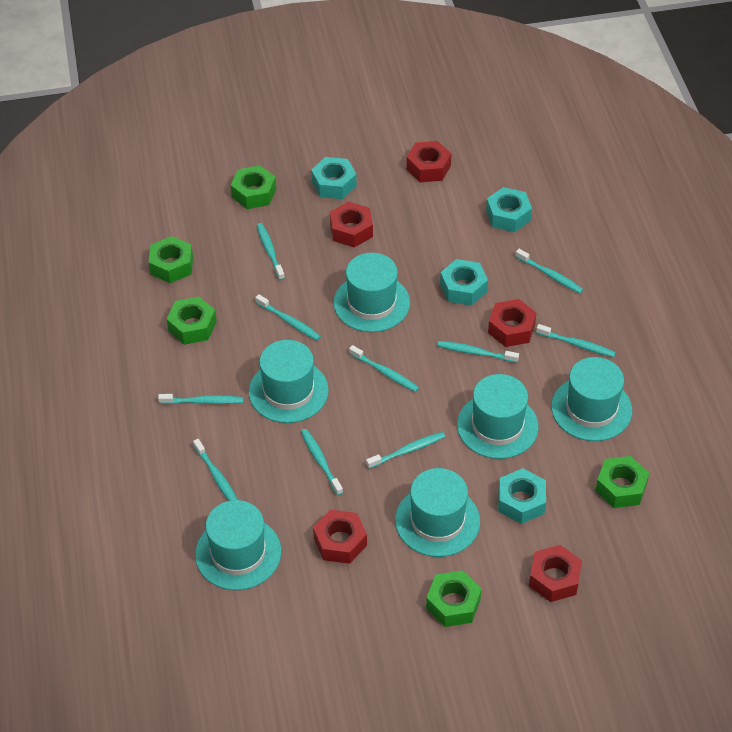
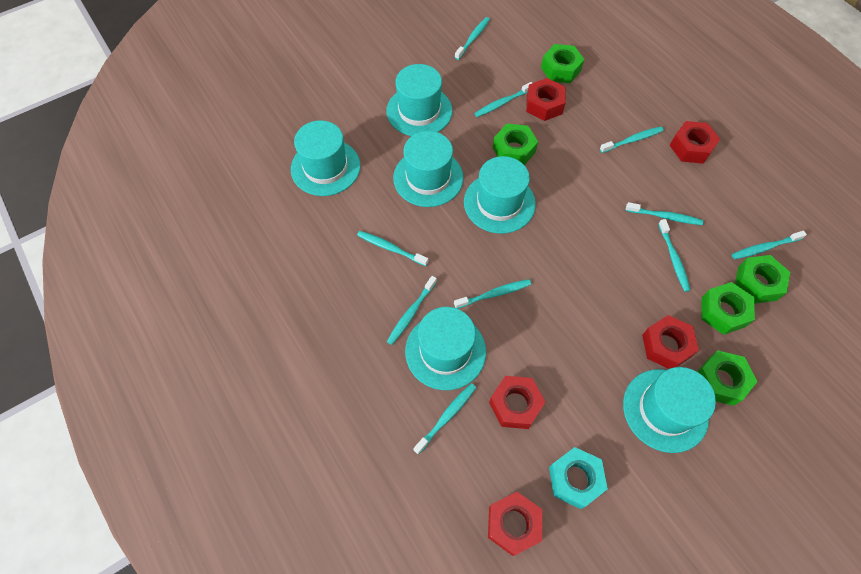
turquoise nut: 4 -> 1

